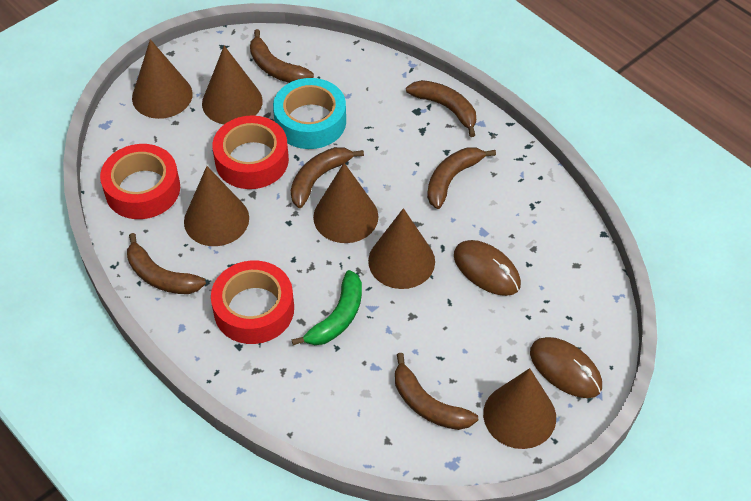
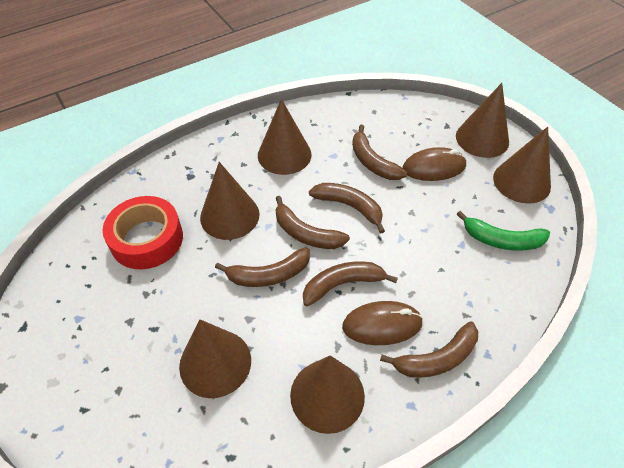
red tape: 3 -> 1
turquoise tape: 1 -> 0

